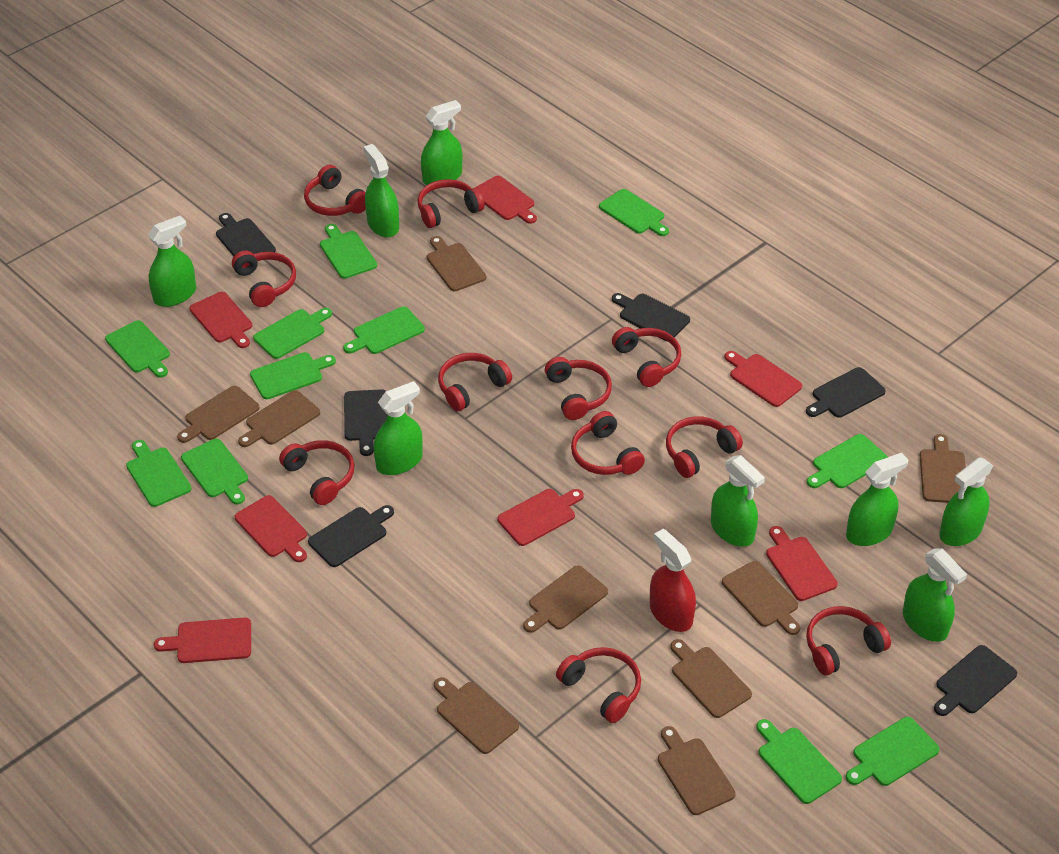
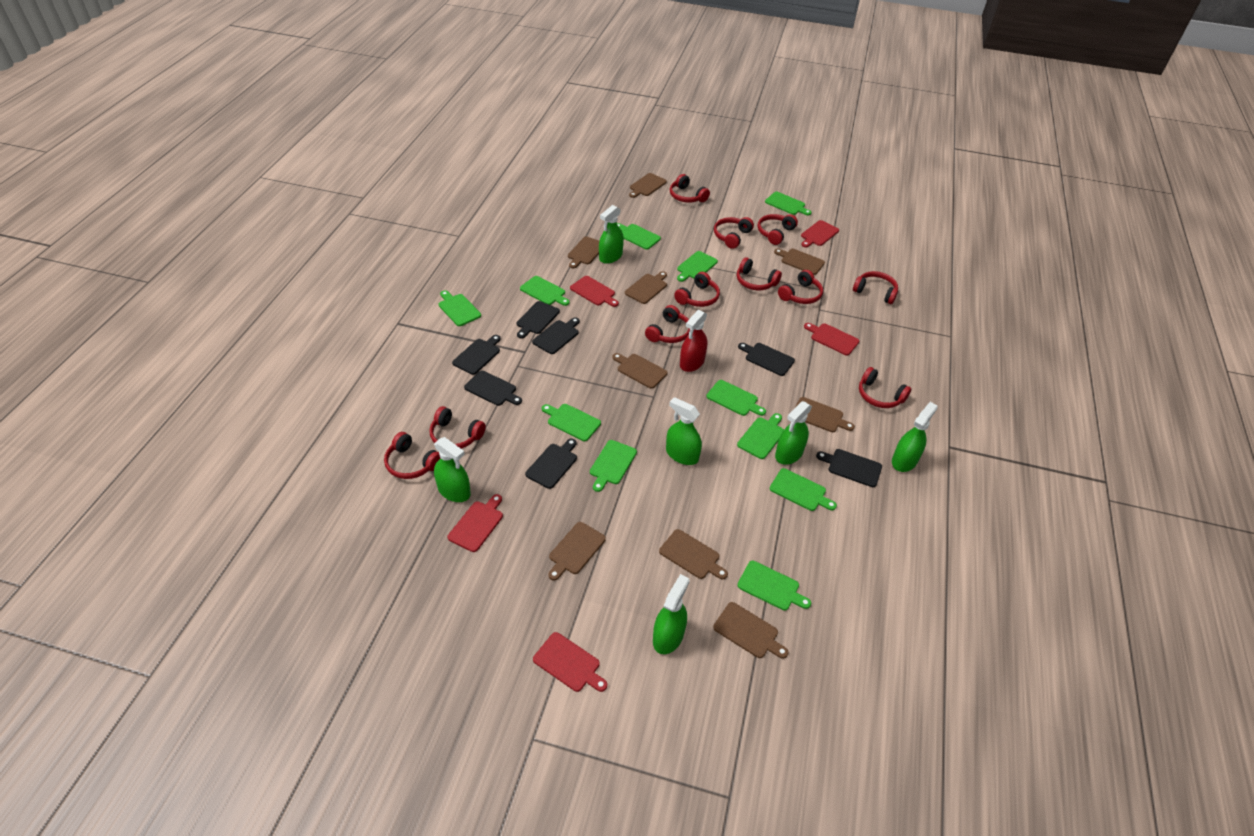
black cutting board: 6 -> 7
green spray bottle: 8 -> 6
red cutting board: 7 -> 5

